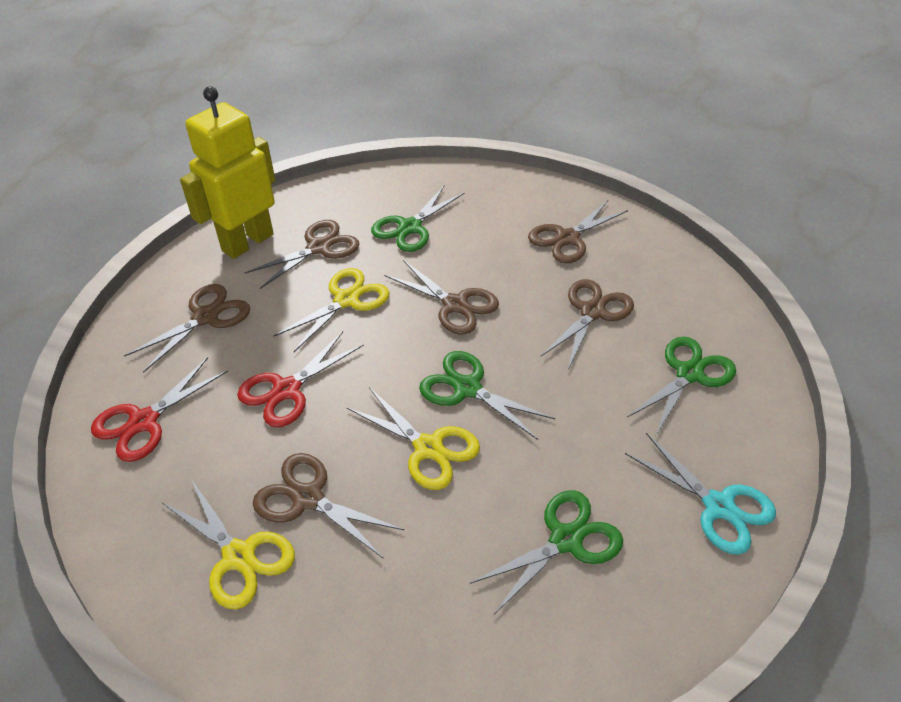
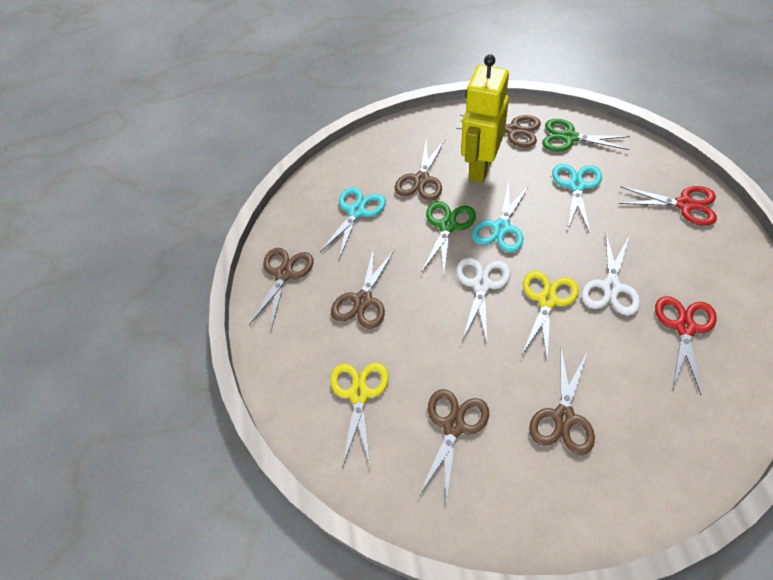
green scissors: 4 -> 2
turquoise scissors: 1 -> 3
white scissors: 0 -> 2
yellow scissors: 3 -> 2

